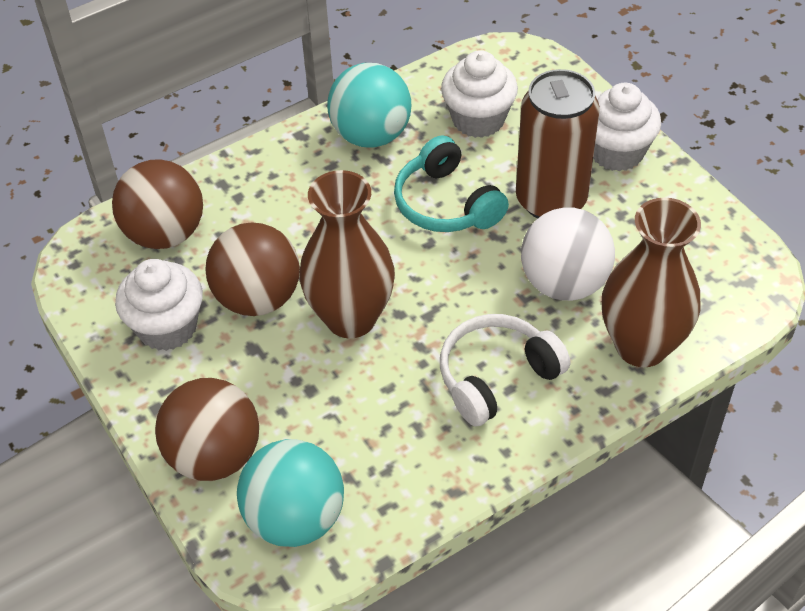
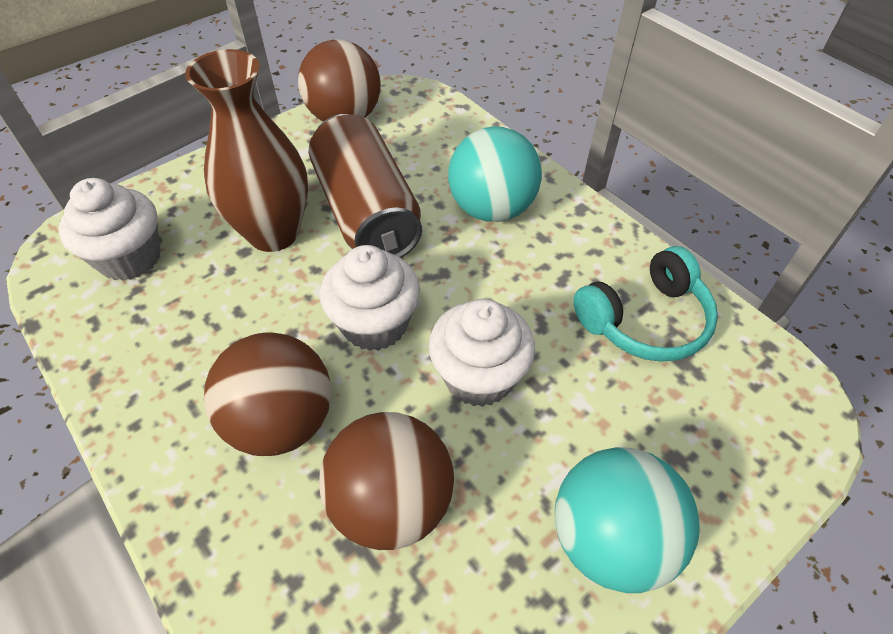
brown vase: 2 -> 1
white ball: 1 -> 0
white headphones: 1 -> 0

